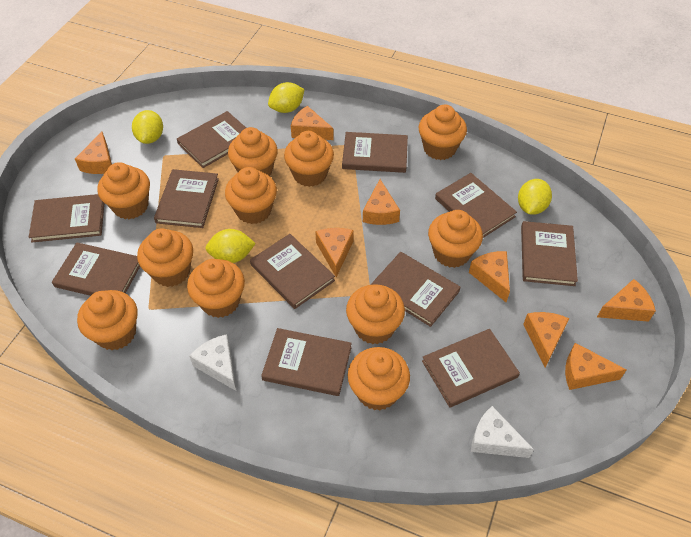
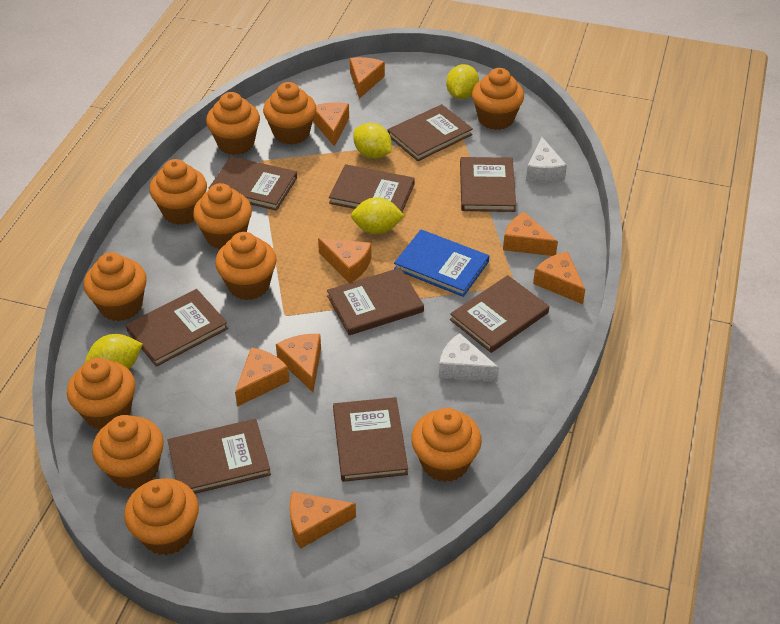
blue book: 0 -> 1
brown book: 11 -> 9

